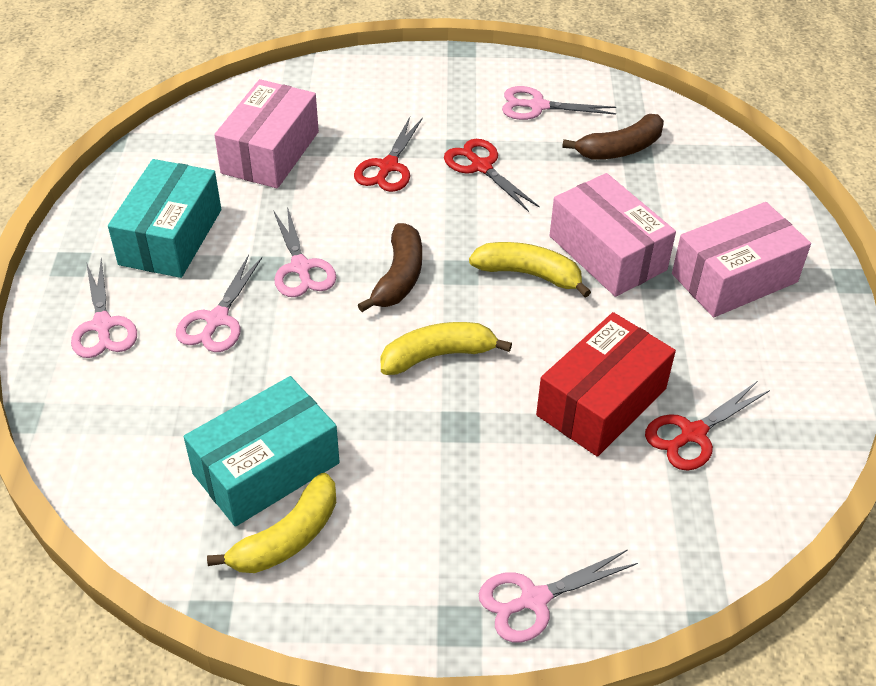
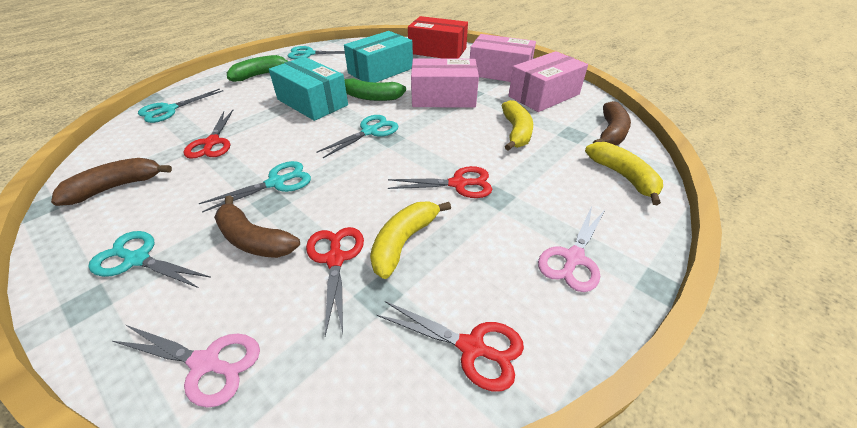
brown banana: 2 -> 3
green banana: 0 -> 2
pink scissors: 5 -> 2
red scissors: 3 -> 4
turquoise scissors: 0 -> 5

